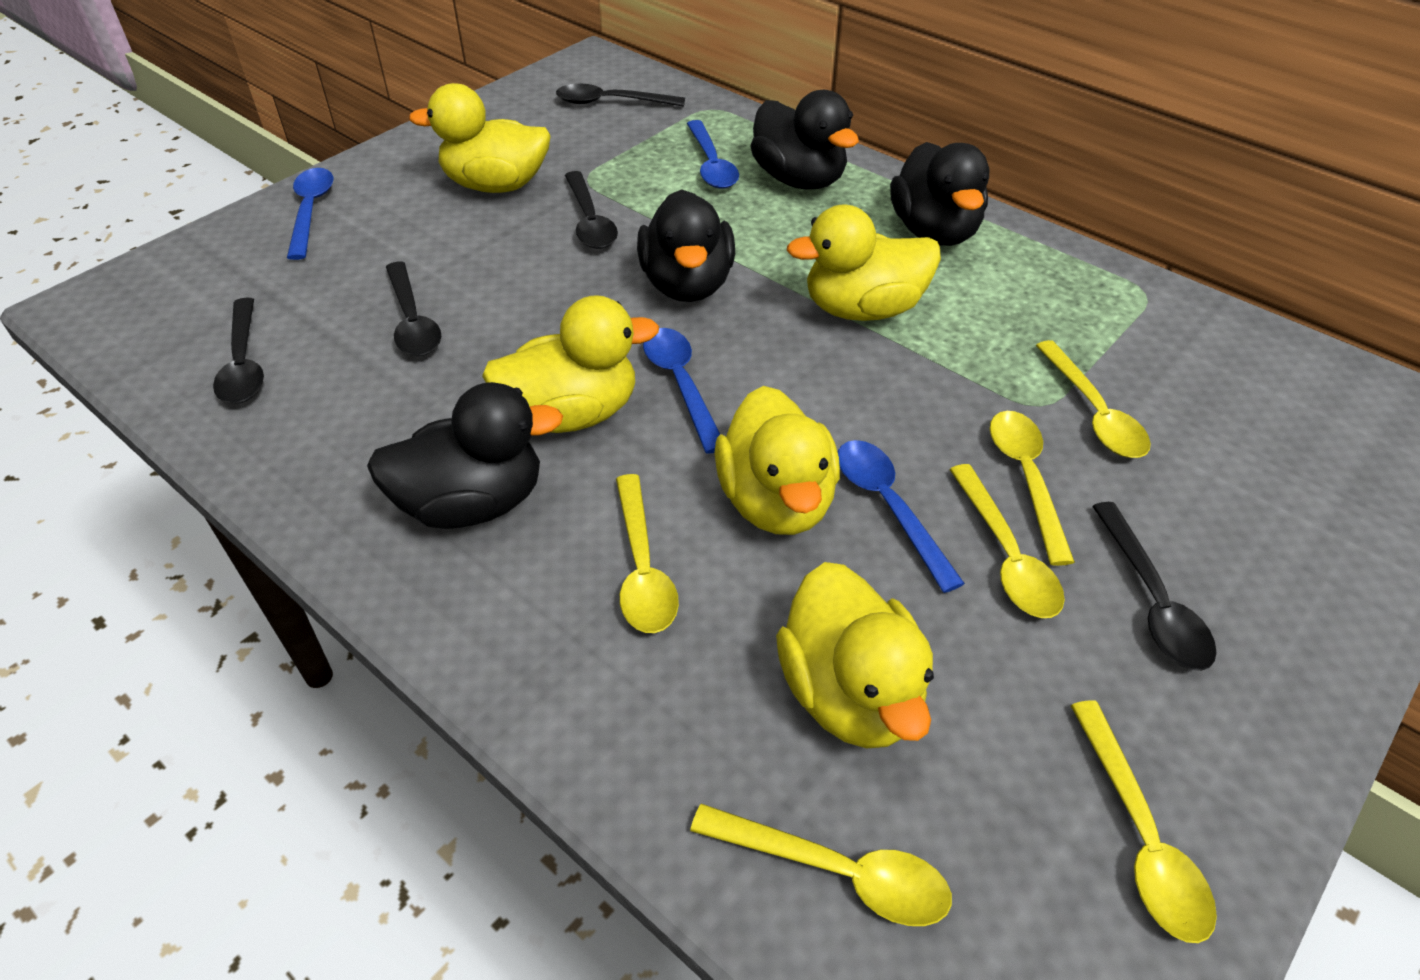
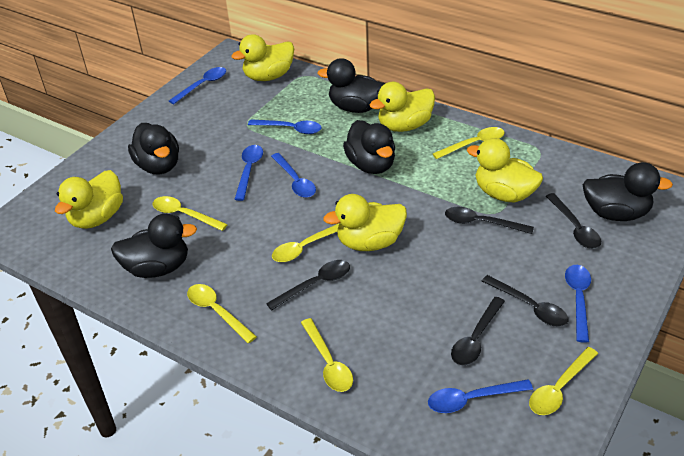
black duck: 4 -> 5
blue spoon: 4 -> 6

